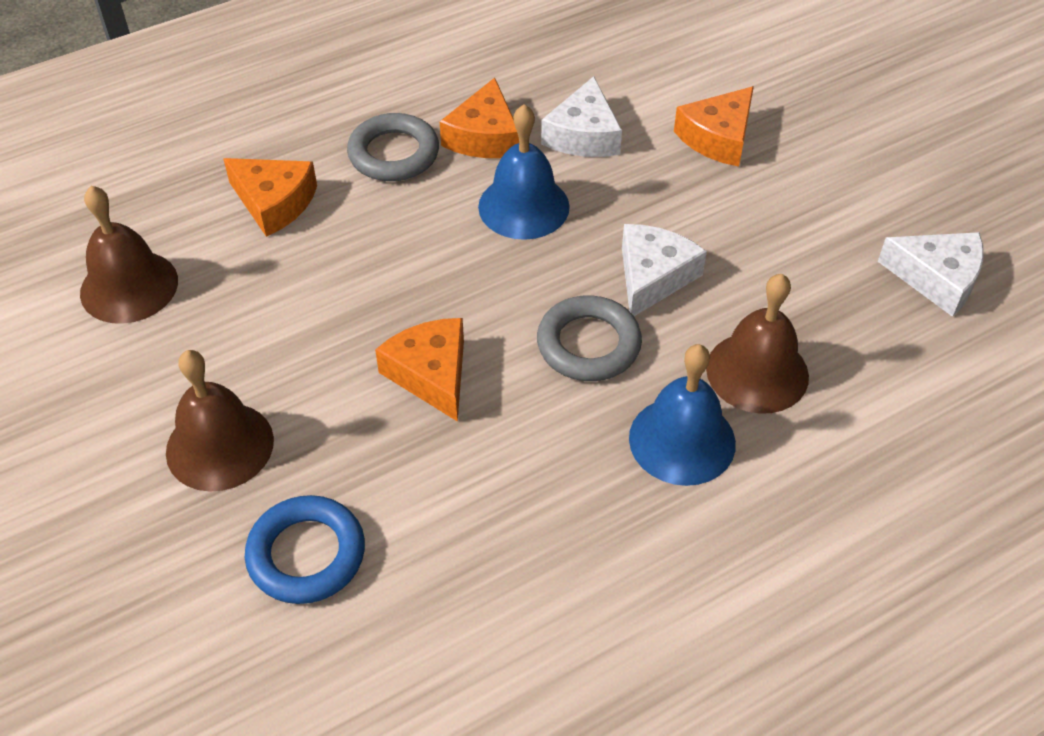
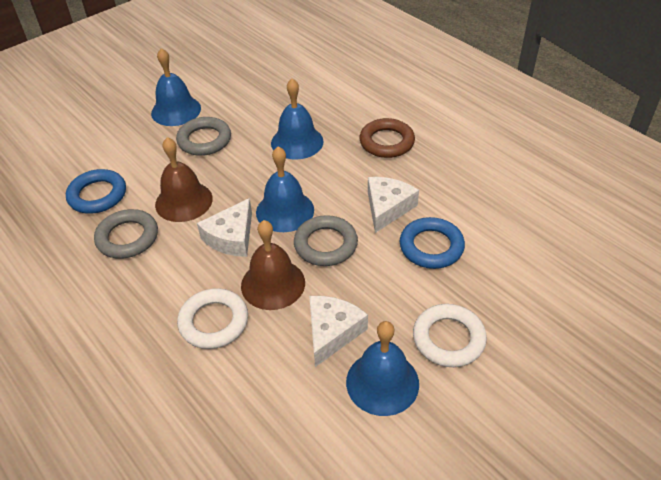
blue bell: 2 -> 4
blue ring: 1 -> 2
brown bell: 3 -> 2
brown ring: 0 -> 1
grey ring: 2 -> 3
orange cheese: 4 -> 0
white ring: 0 -> 2

